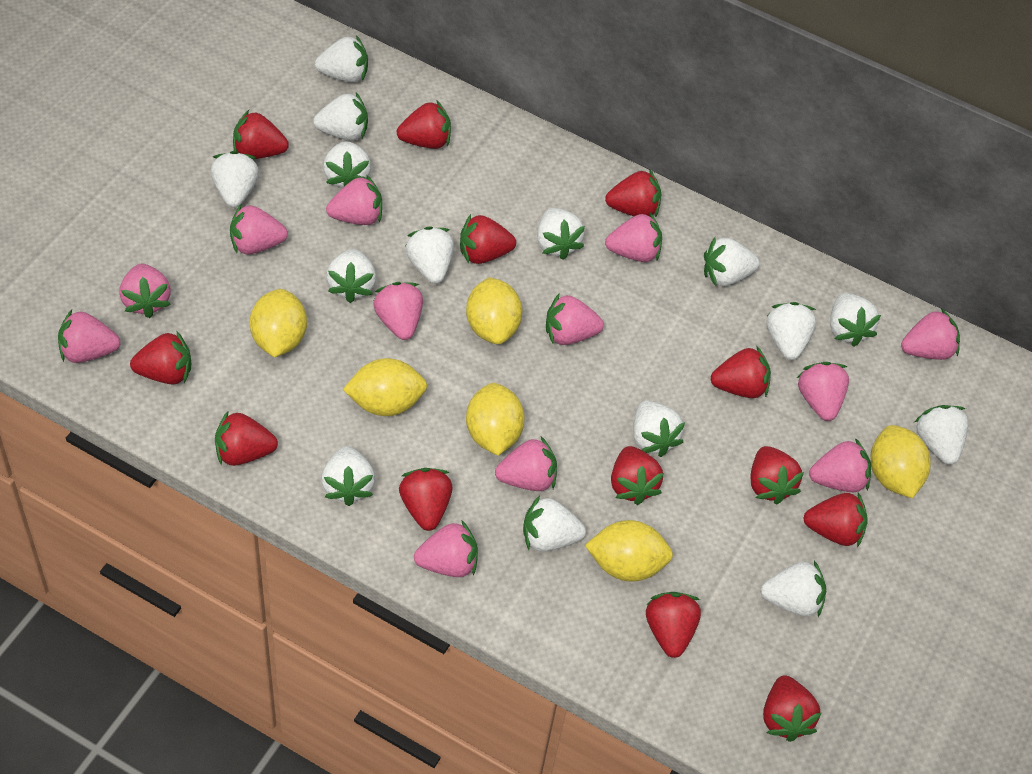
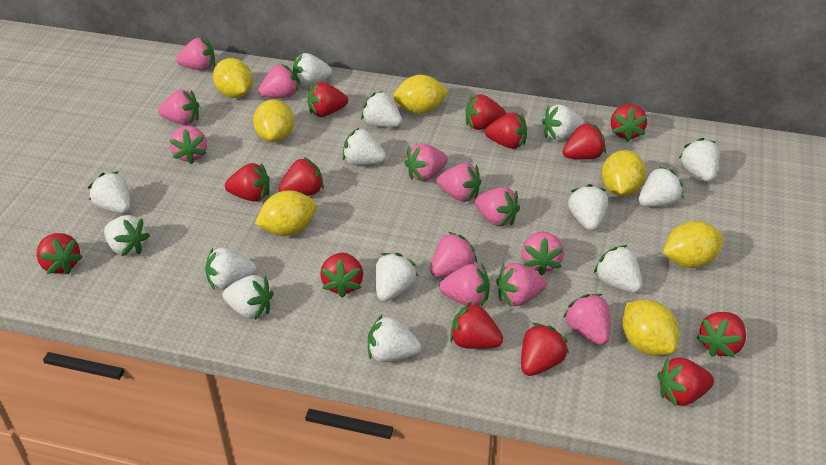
white strawberry: 15 -> 14
yellow lemon: 6 -> 7

